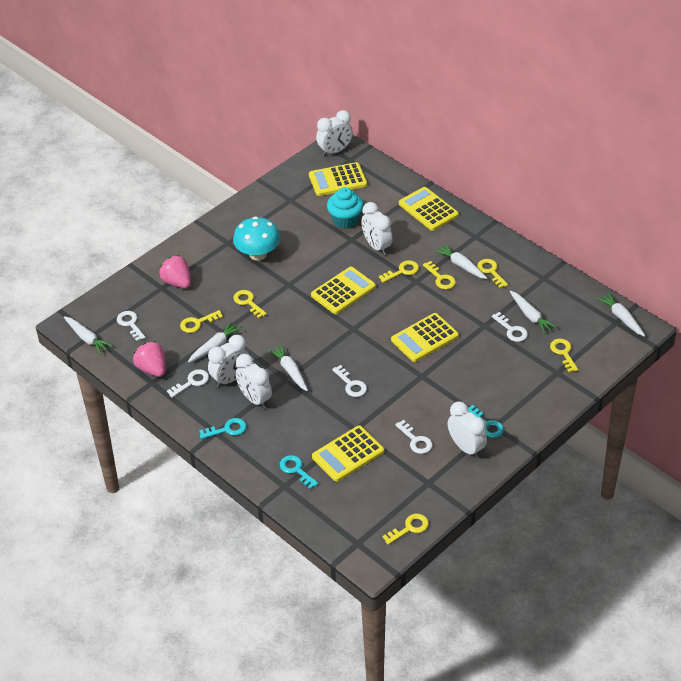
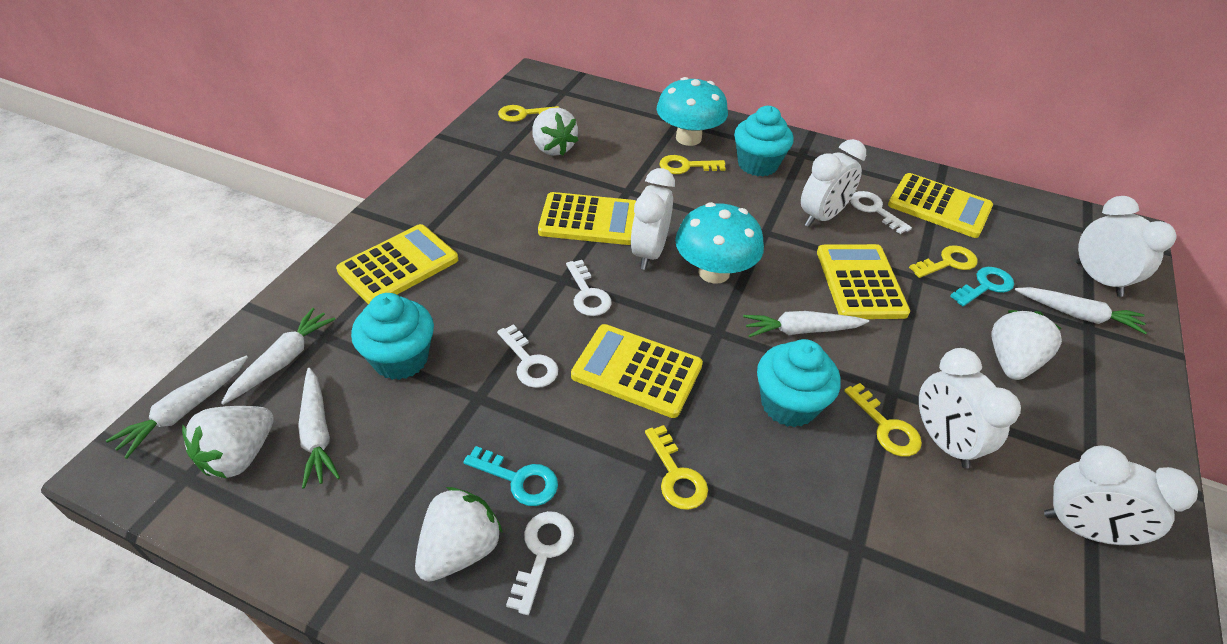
pink strawberry: 2 -> 0
turquoise cupcake: 1 -> 3
turquoise key: 3 -> 2
turquoise mushroom: 1 -> 2
white carrot: 6 -> 5
white key: 5 -> 4
white strawberry: 0 -> 4
yellow key: 7 -> 5

